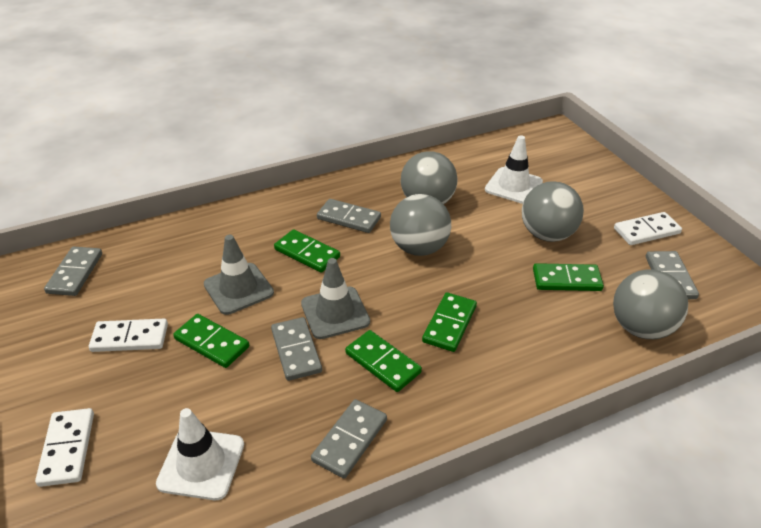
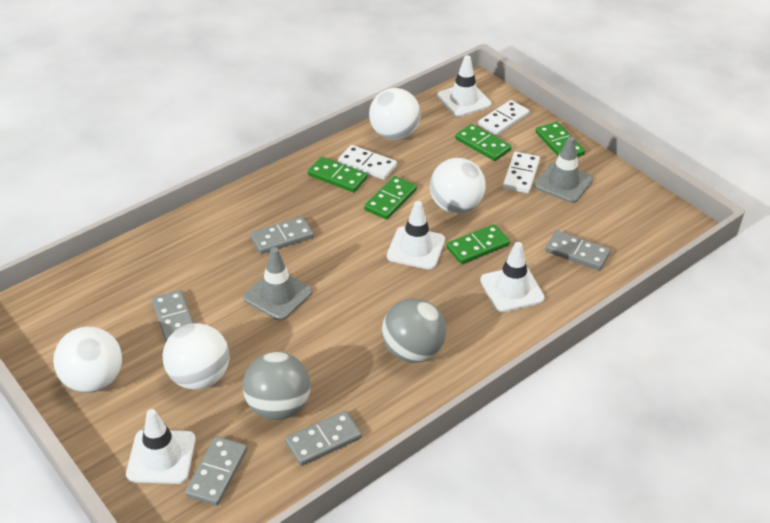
grey ball: 4 -> 2
white ball: 0 -> 4
white traffic cone: 2 -> 4

